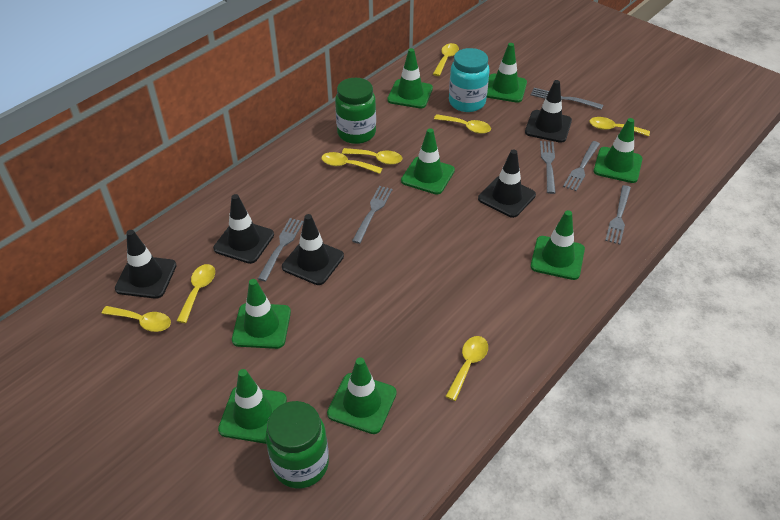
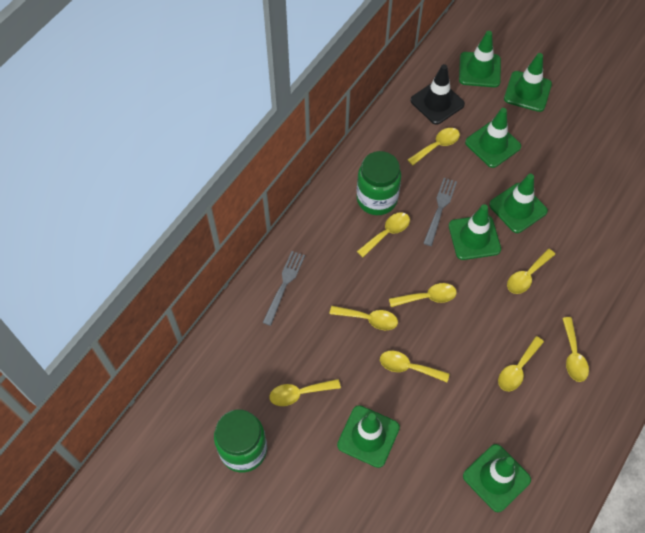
black traffic cone: 5 -> 1
green traffic cone: 8 -> 7
grey fork: 6 -> 2
turquoise jar: 1 -> 0
yellow spoon: 8 -> 9

